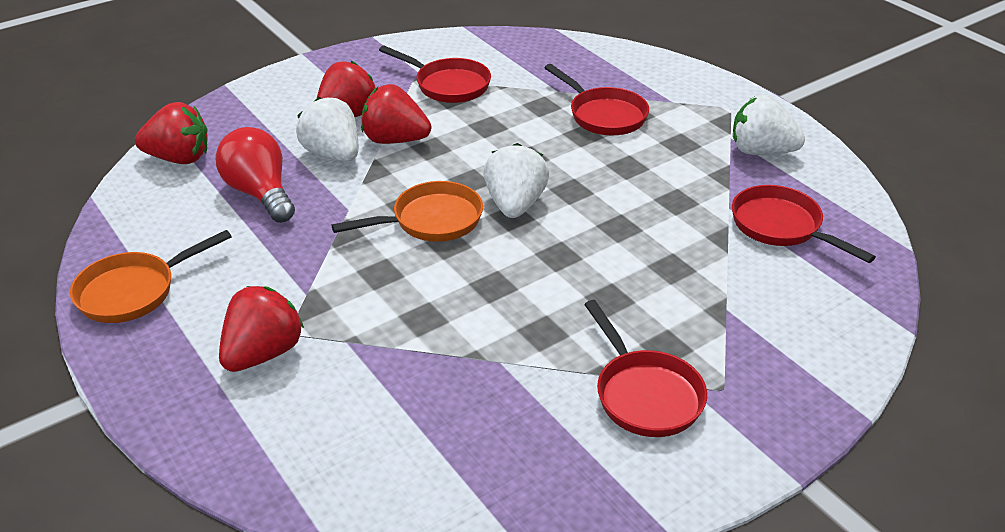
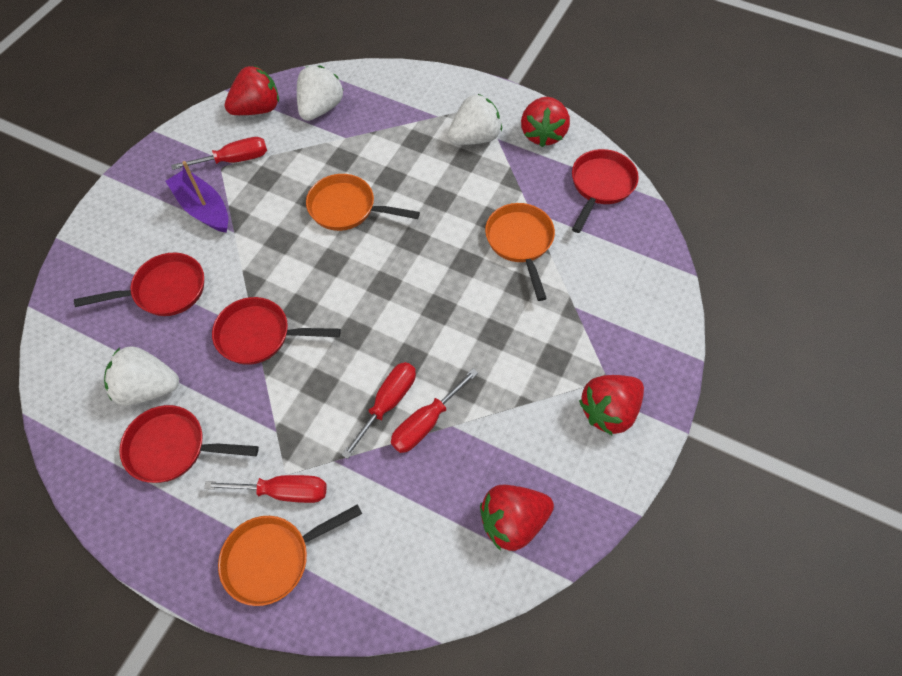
orange pan: 2 -> 3
purple boat: 0 -> 1
red light bulb: 1 -> 0
red screwdriver: 0 -> 4

